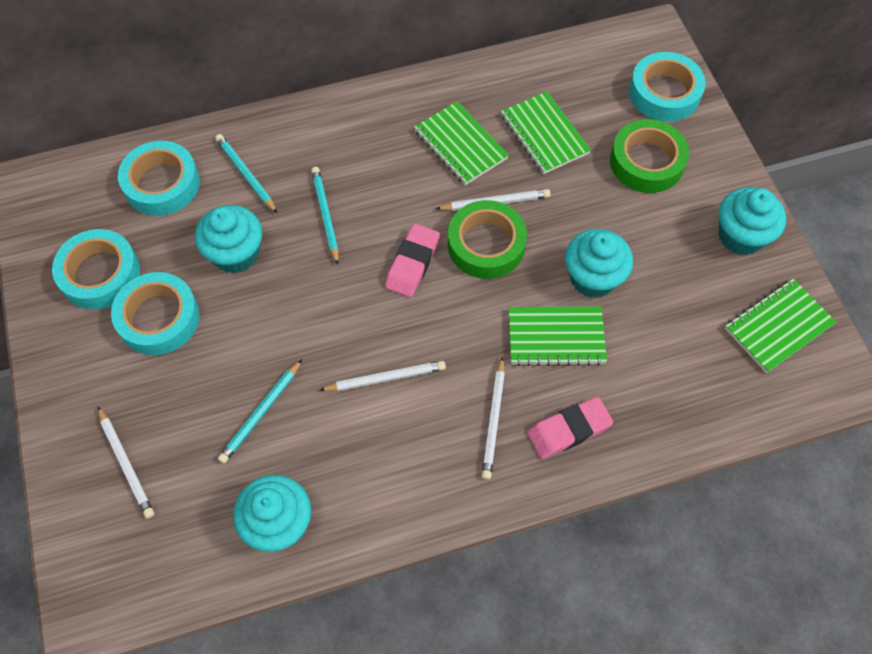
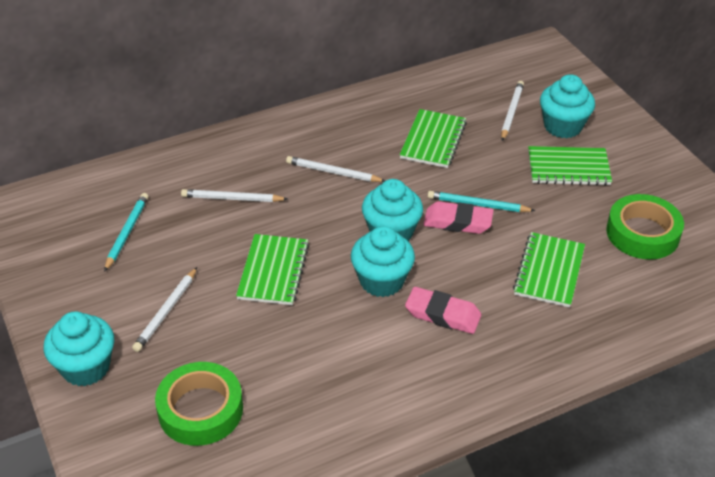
turquoise pencil: 3 -> 2
turquoise tape: 4 -> 0

